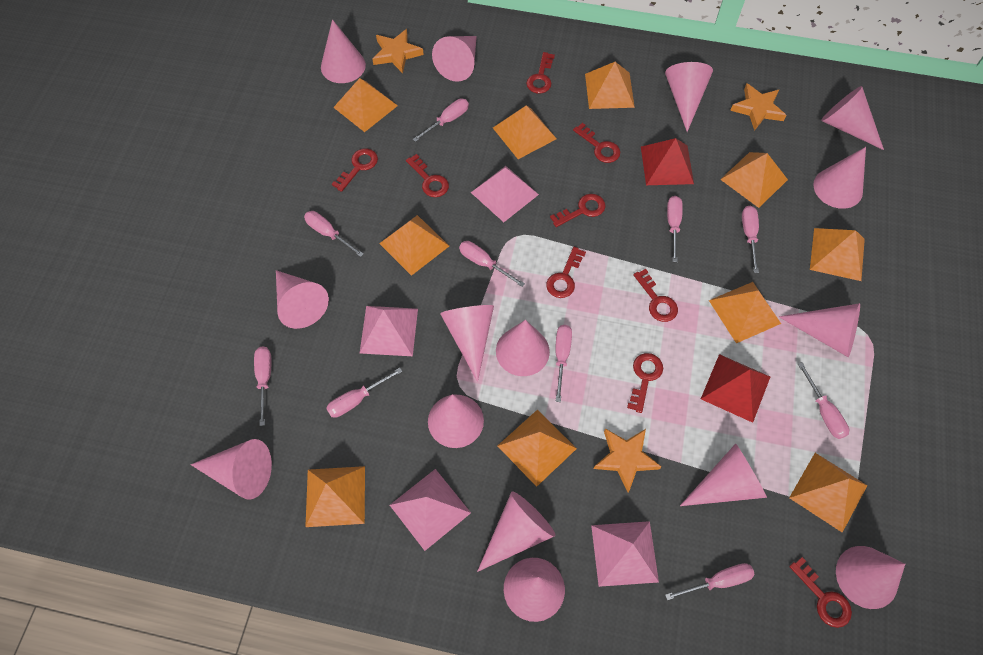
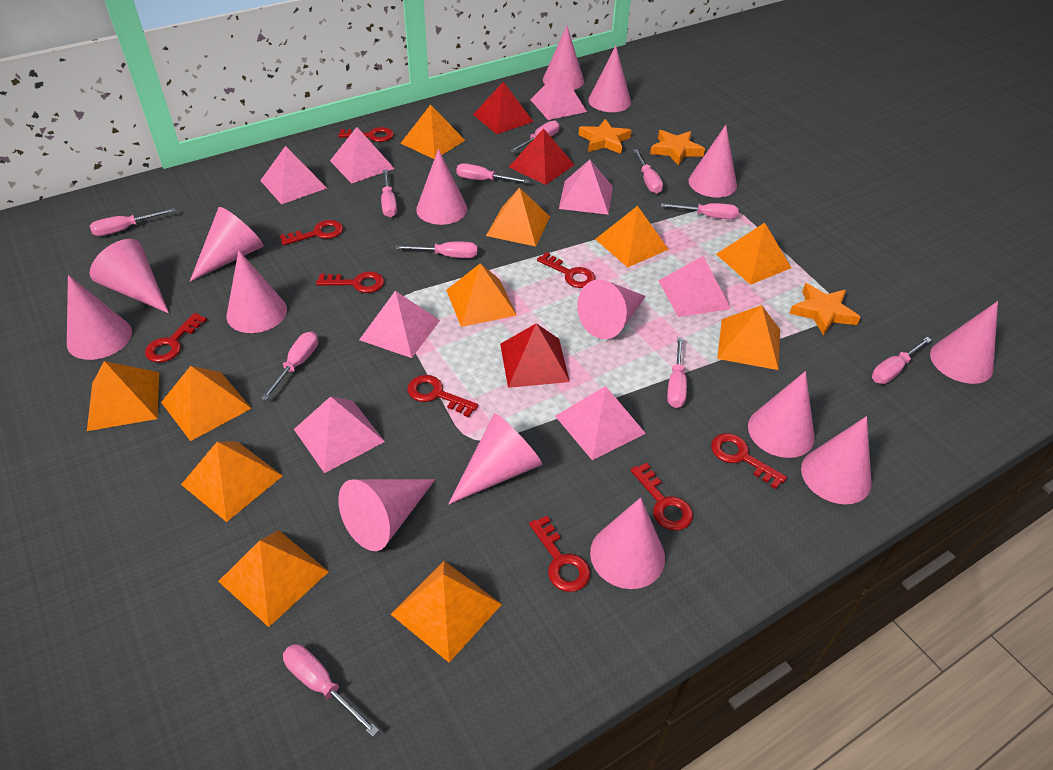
orange pyramid: 10 -> 11
pink pyramid: 4 -> 8
pink screwdriver: 10 -> 11
red pyramid: 2 -> 3

